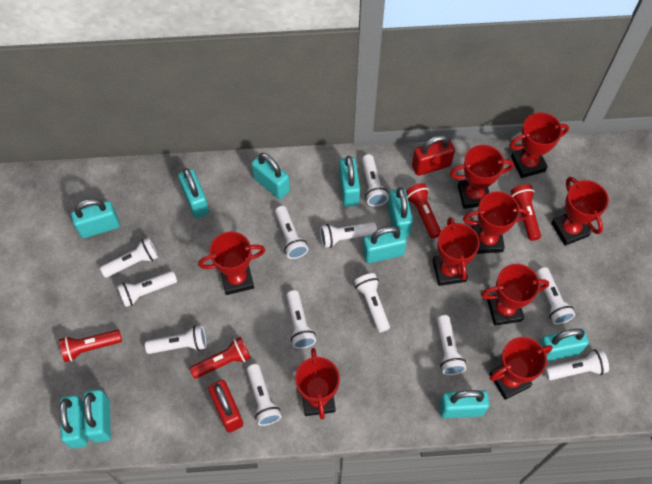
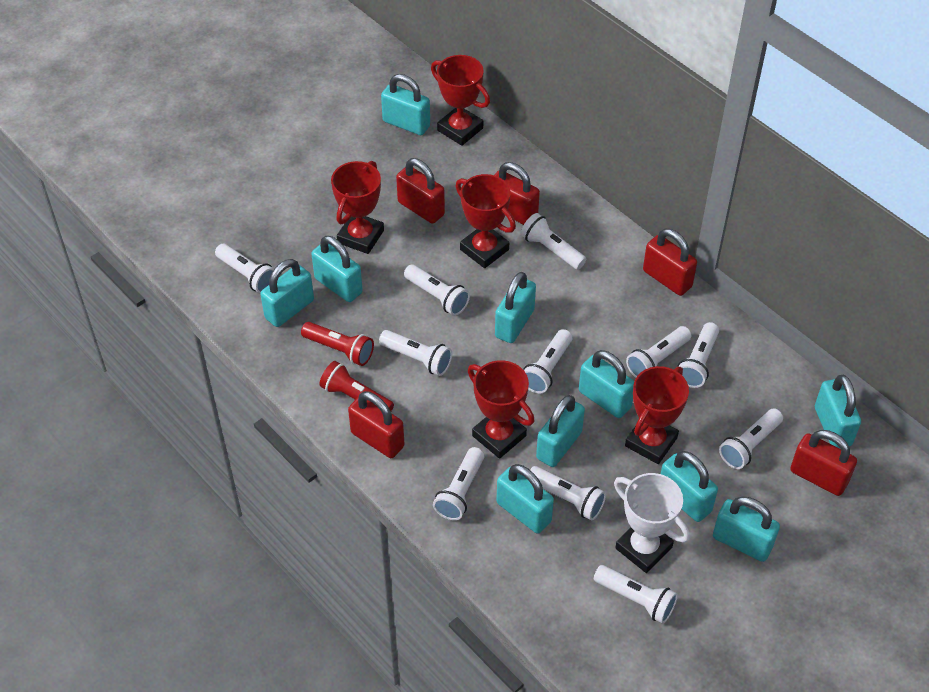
red flashlight: 4 -> 2
red padlock: 2 -> 5
red trophy: 9 -> 5
white flashlight: 12 -> 11
white trophy: 0 -> 1

